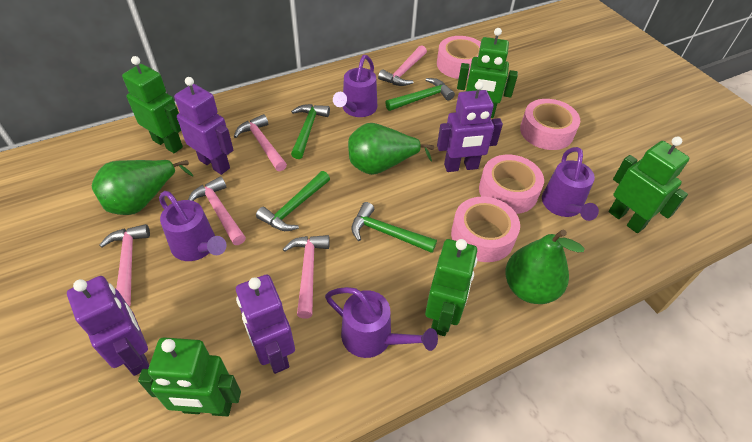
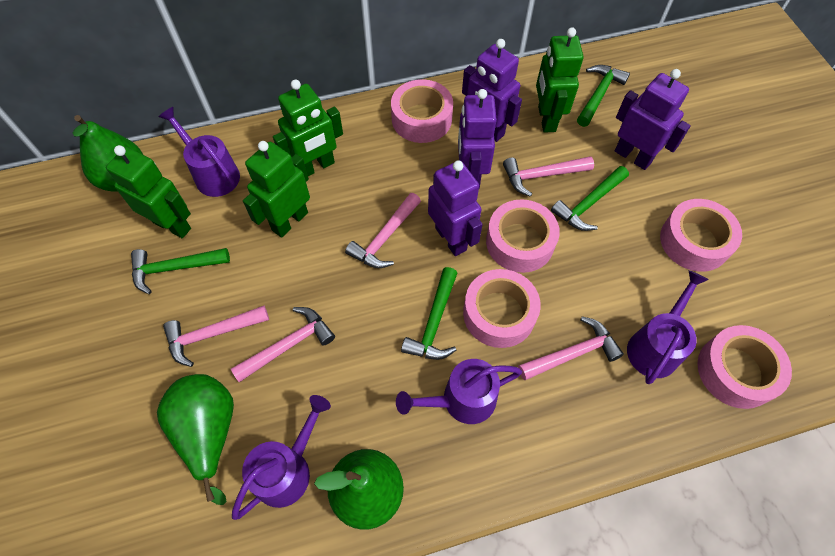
green robot: 5 -> 4
pink tape: 4 -> 5

